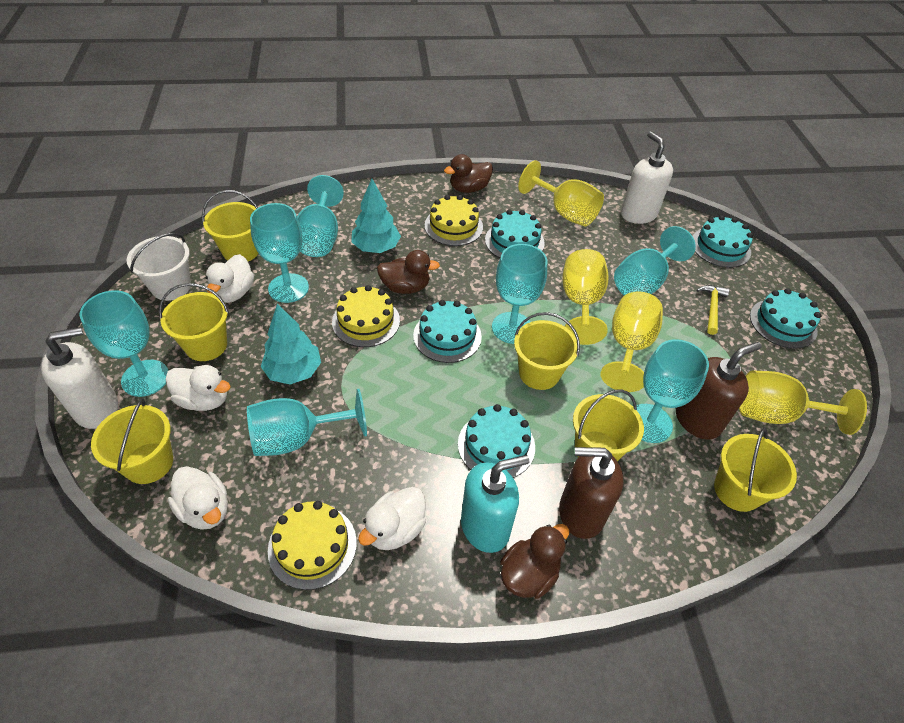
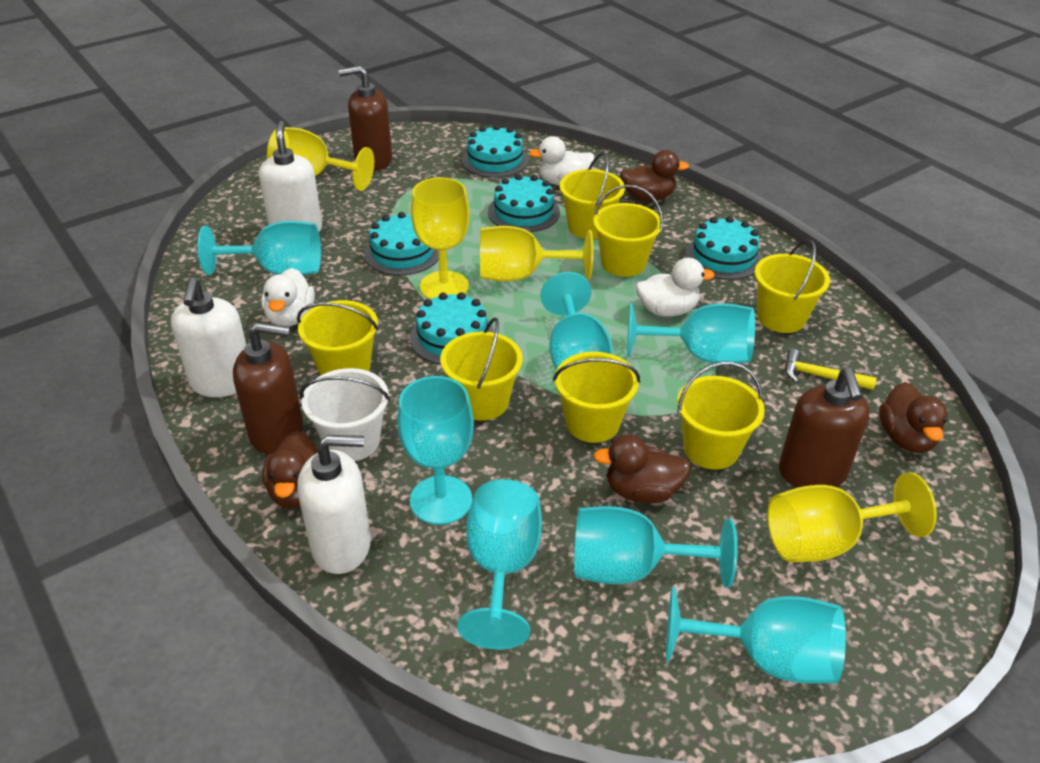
brown duck: 3 -> 4
brown soap dispenser: 2 -> 3
turquoise soap dispenser: 1 -> 0
turquoise tree: 2 -> 0
white duck: 4 -> 3
white soap dispenser: 2 -> 3
yellow bucket: 6 -> 7
yellow cake: 3 -> 0

